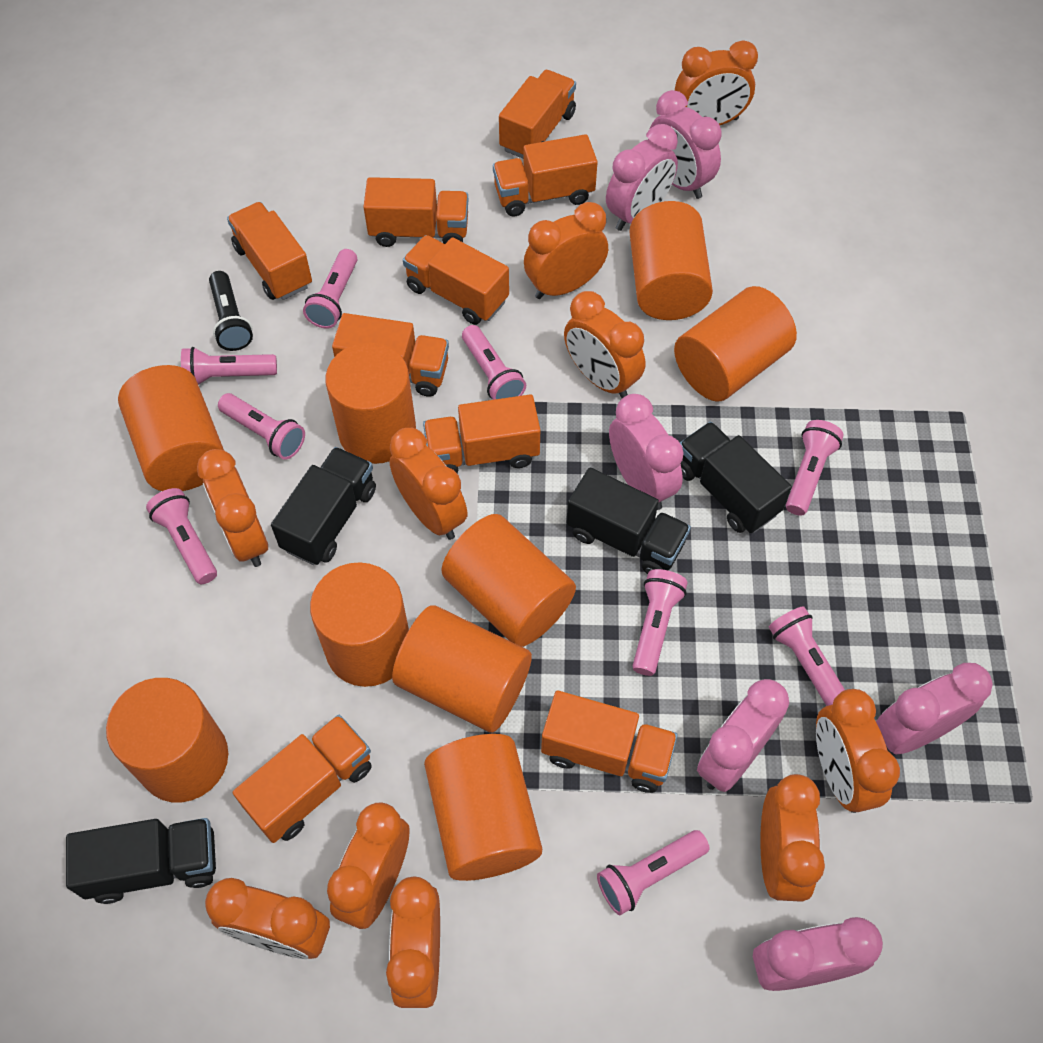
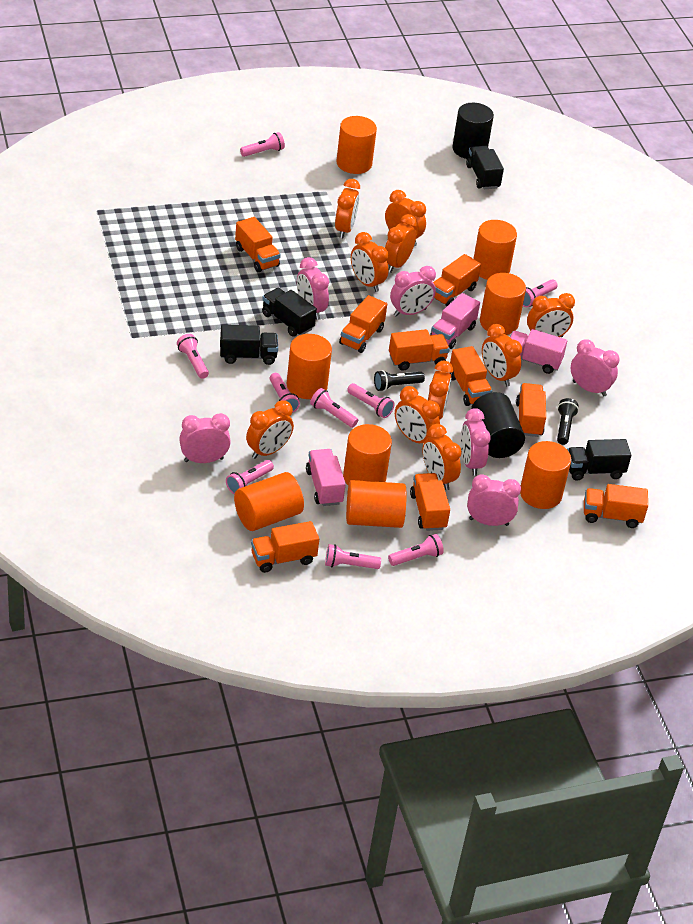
black cylinder: 0 -> 2
black flashlight: 1 -> 2
orange cylinder: 9 -> 8
pink truck: 0 -> 3

